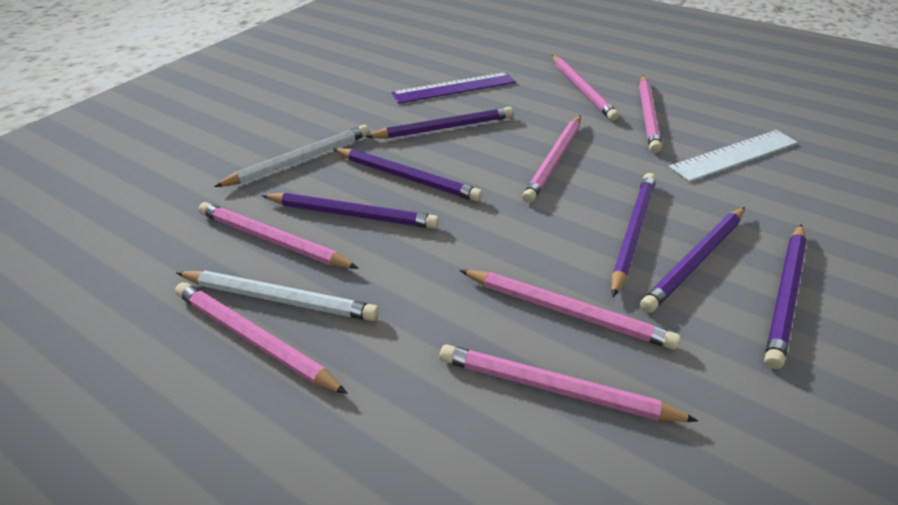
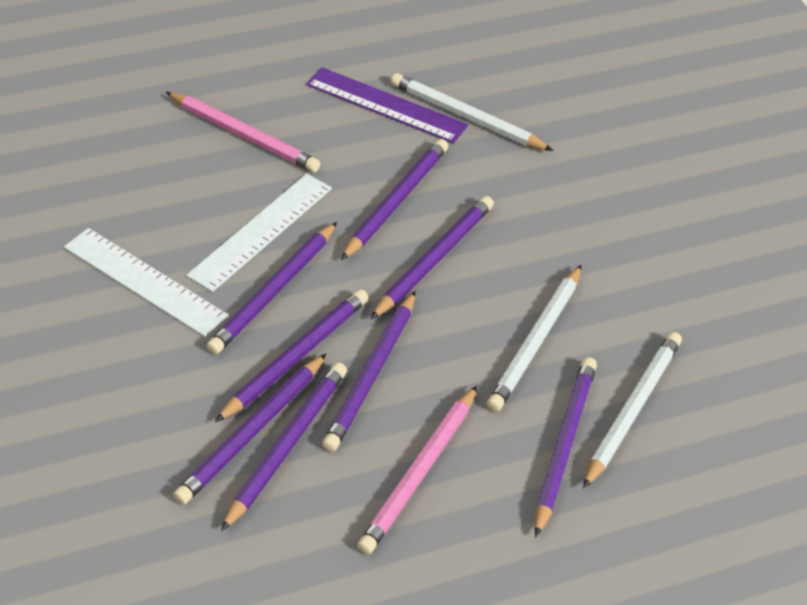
pink pencil: 7 -> 2
purple pencil: 6 -> 8
white pencil: 2 -> 3
white ruler: 1 -> 2

